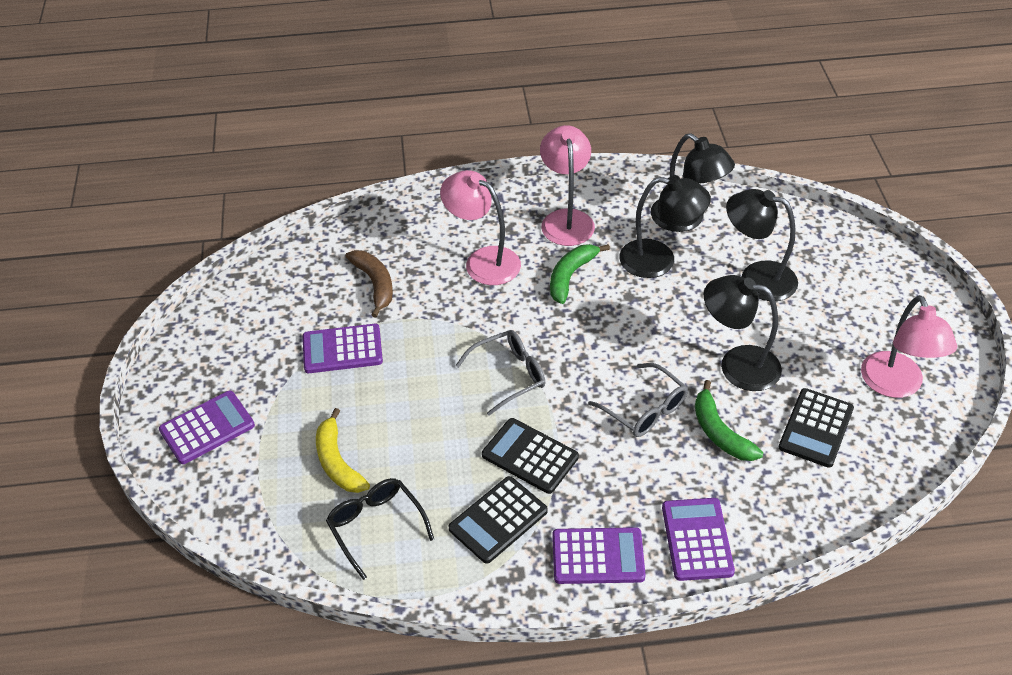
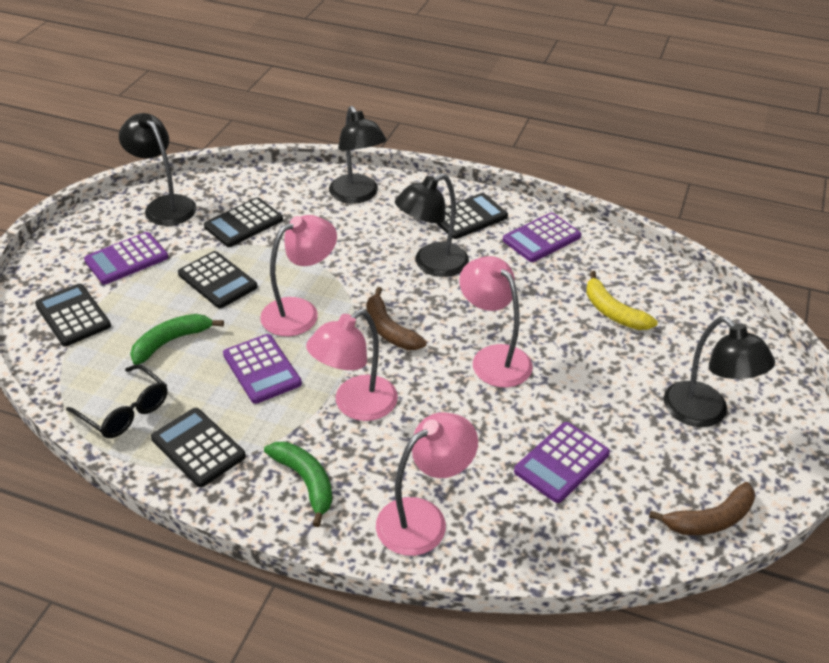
black calculator: 3 -> 5
brown banana: 1 -> 2
grey glasses: 2 -> 0
pink lamp: 3 -> 4

